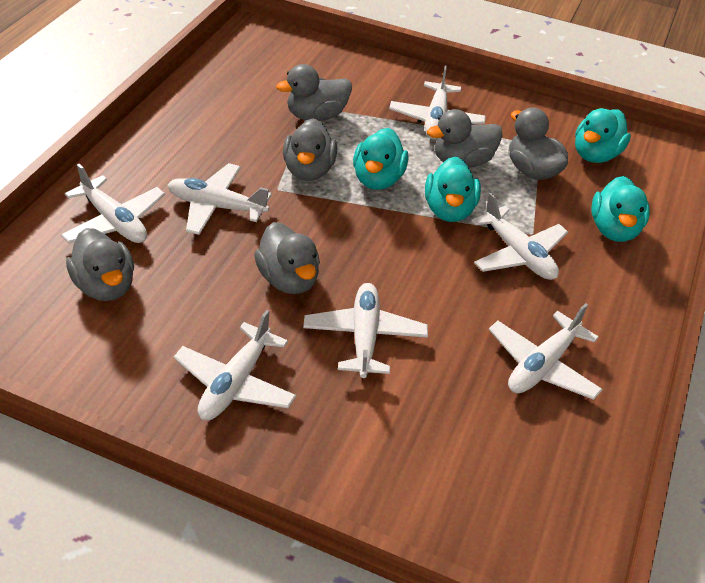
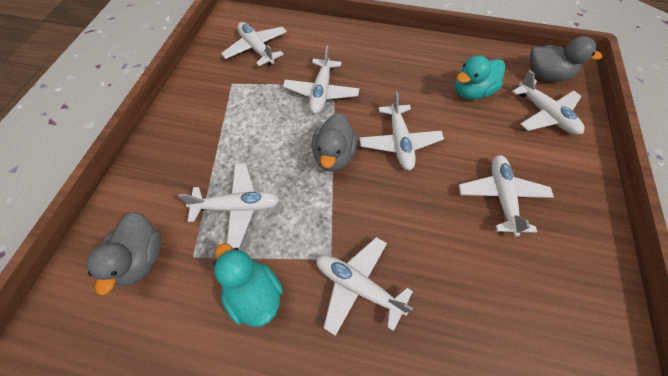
grey duck: 6 -> 3
turquoise duck: 4 -> 2

